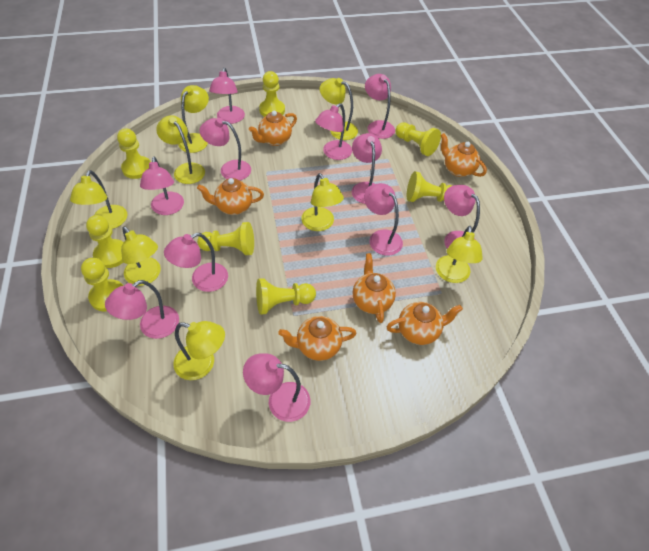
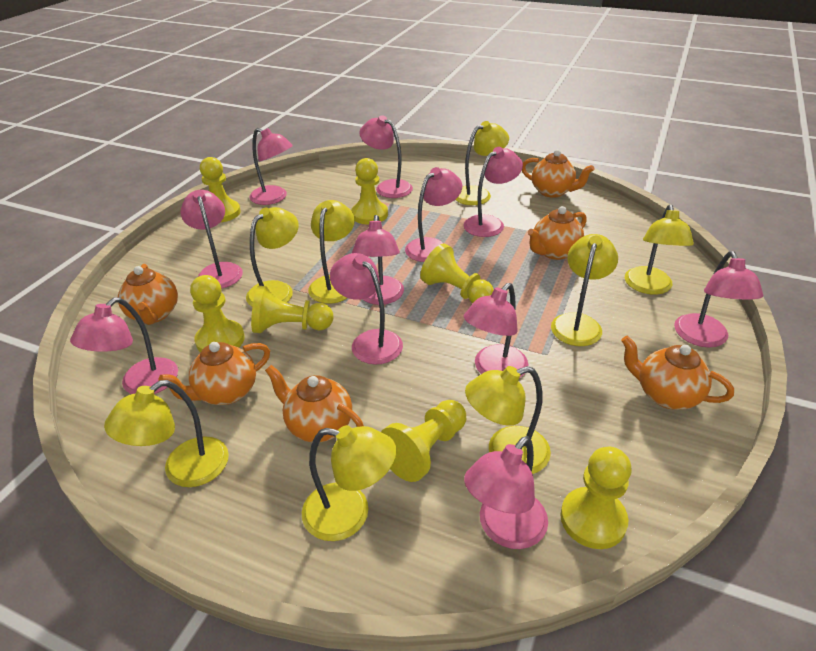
yellow pawn: 8 -> 7

